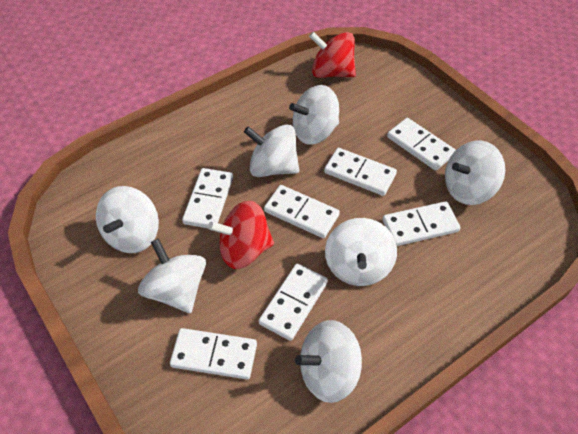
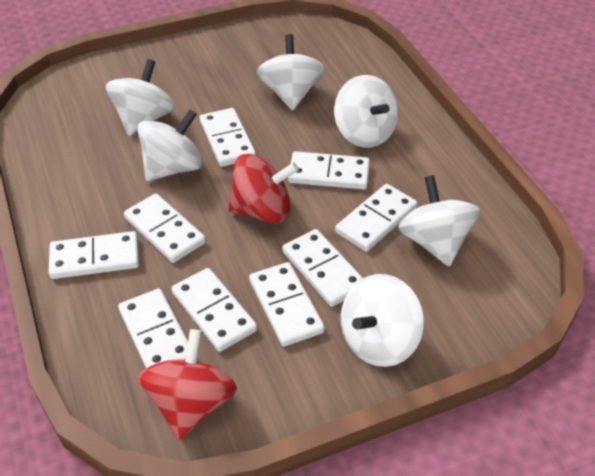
white domino: 7 -> 9
white spinning top: 7 -> 6

